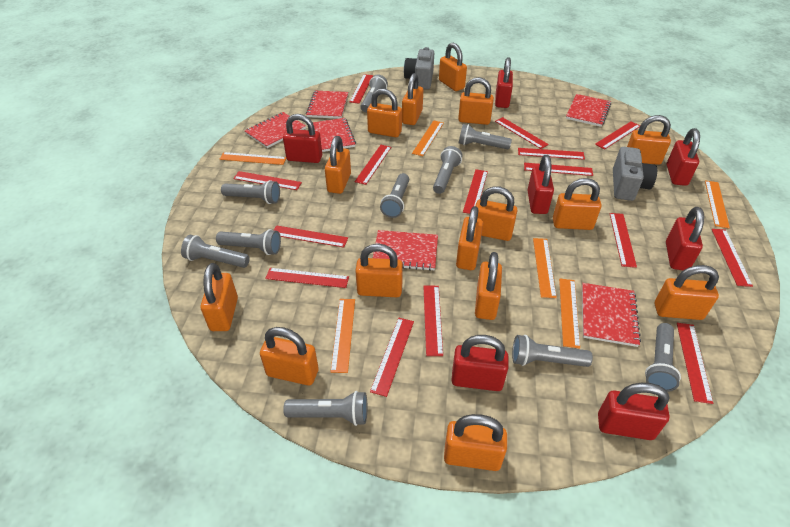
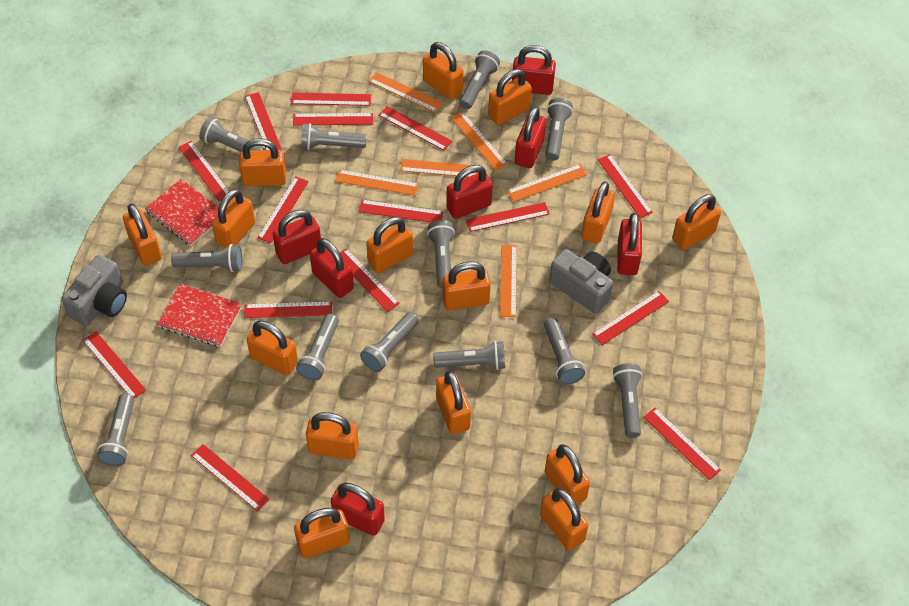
grey flashlight: 10 -> 12
red notebook: 6 -> 2

